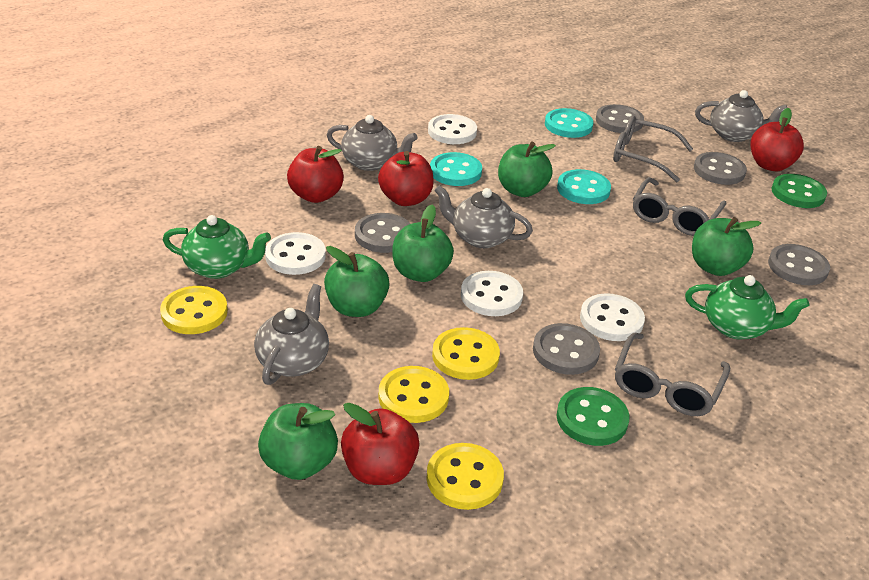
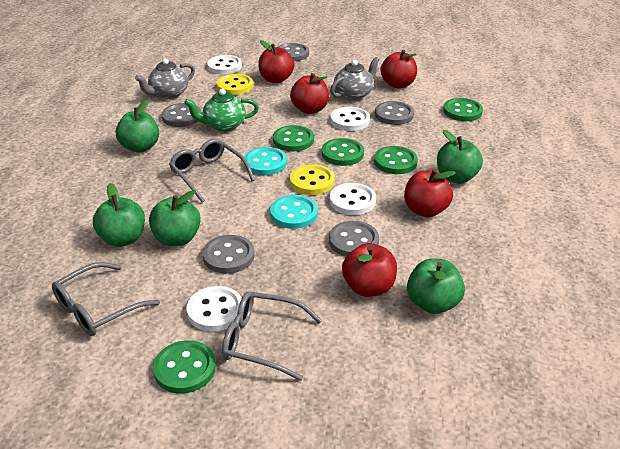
green button: 2 -> 5
green teapot: 2 -> 1
grey teapot: 4 -> 2
red apple: 4 -> 5
turquoise button: 3 -> 2
yellow button: 4 -> 2

